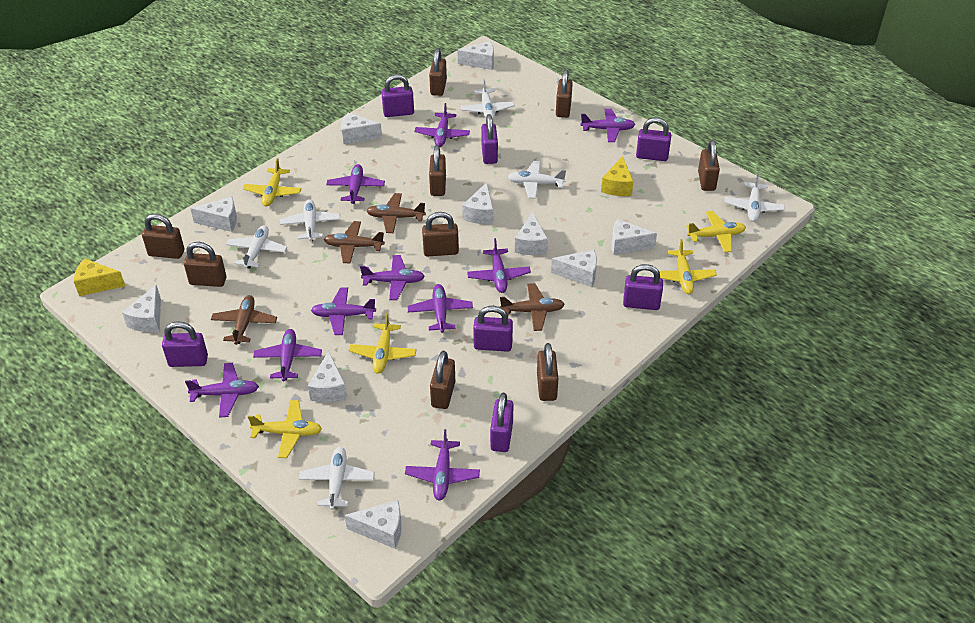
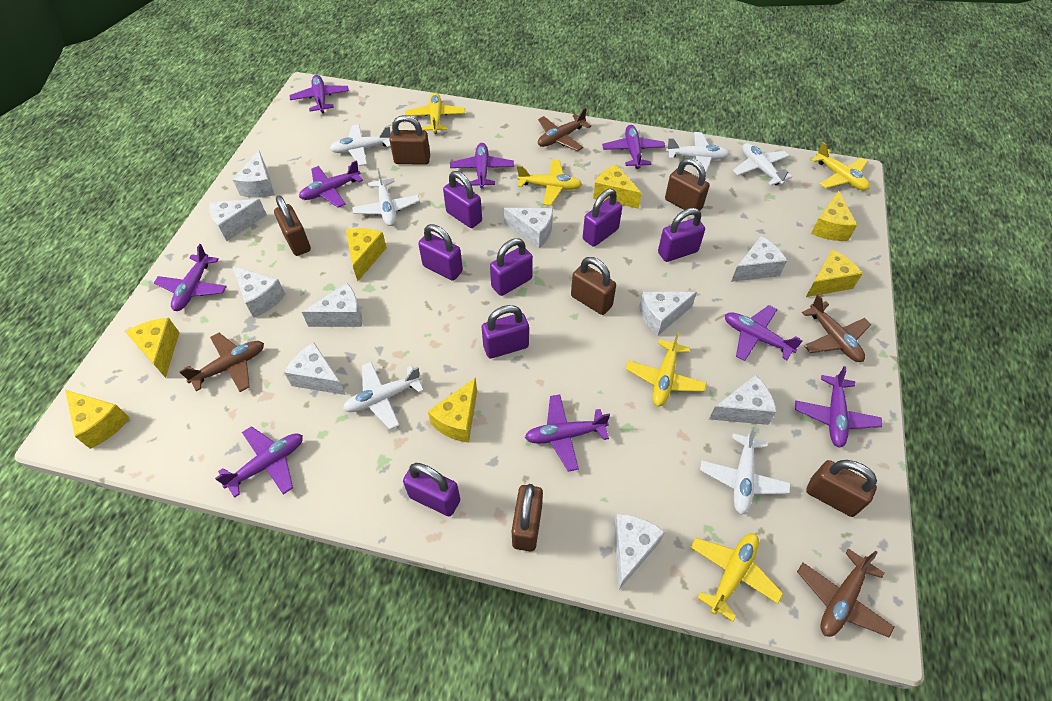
brown padlock: 9 -> 6
purple plane: 10 -> 9
yellow cheese: 2 -> 7

